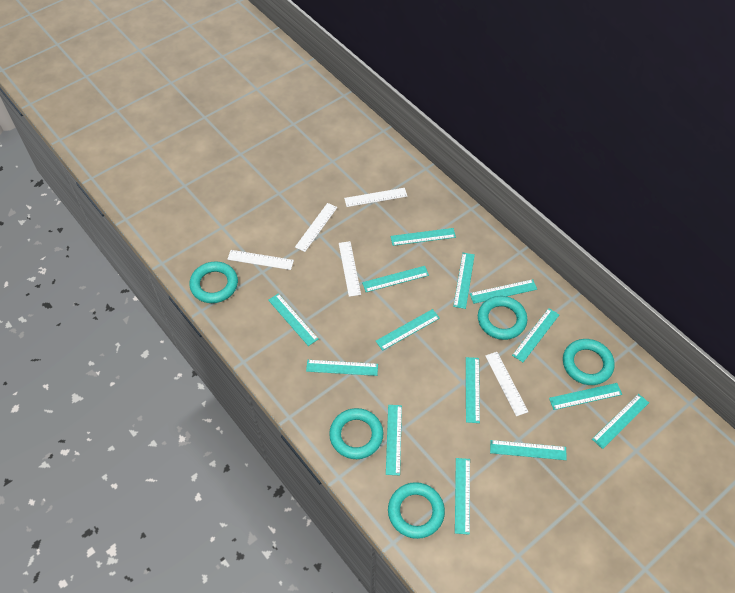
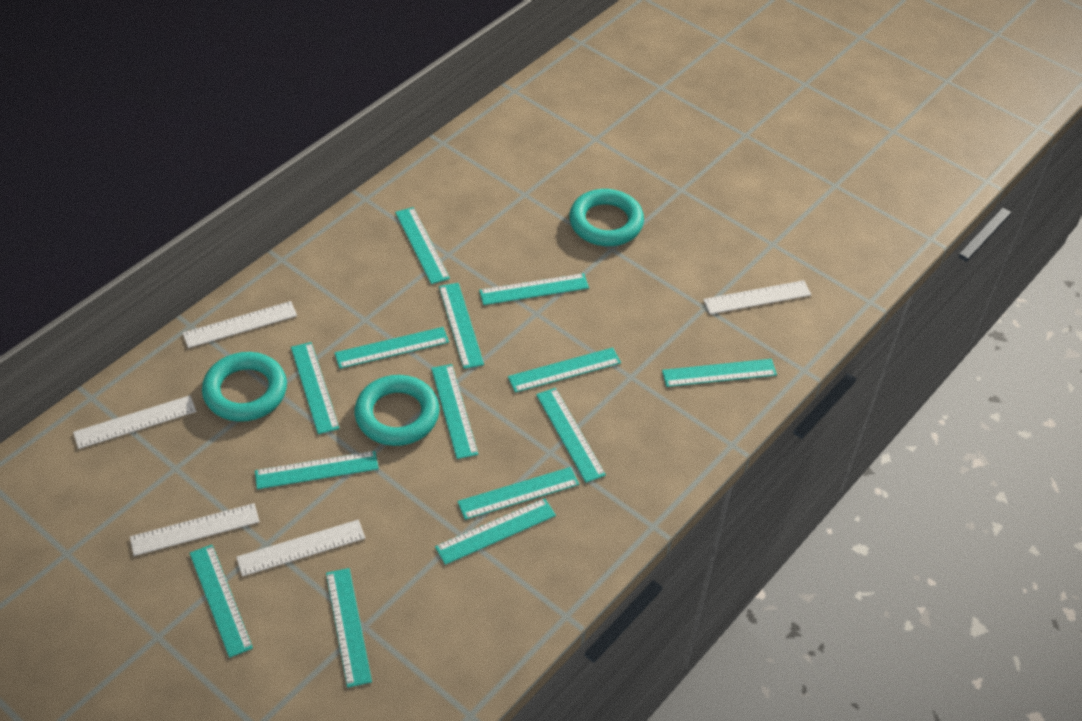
turquoise ring: 5 -> 3

